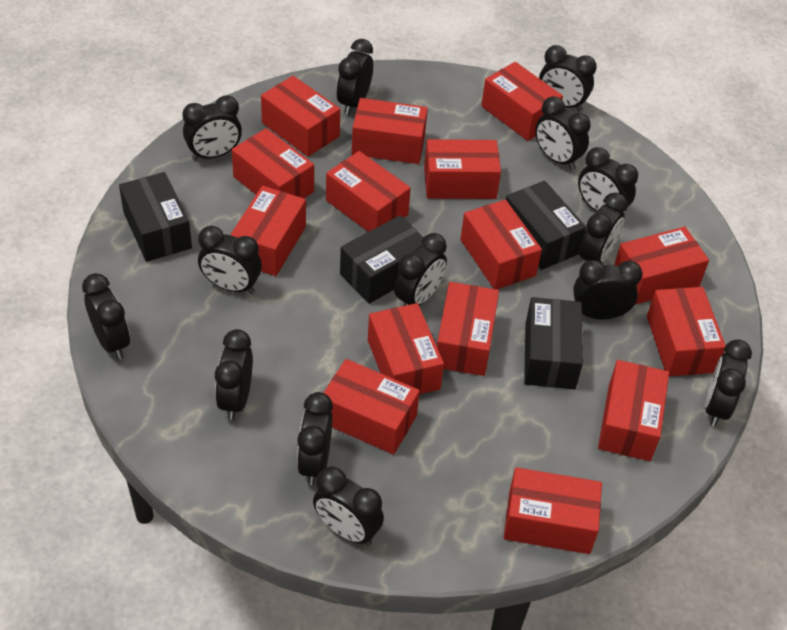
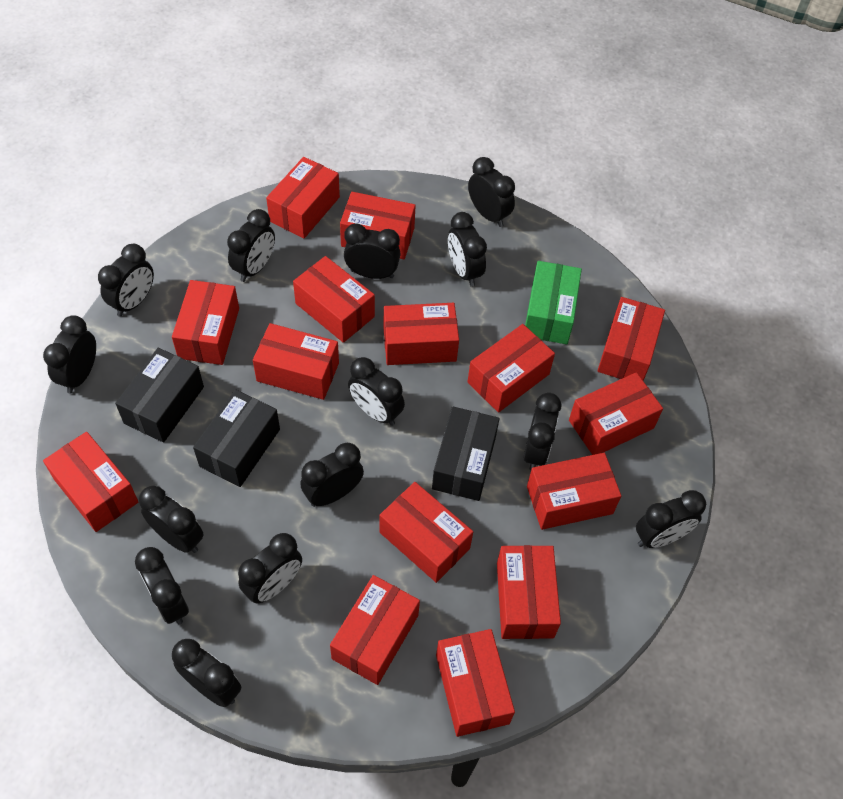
black box: 4 -> 3
green box: 0 -> 1

